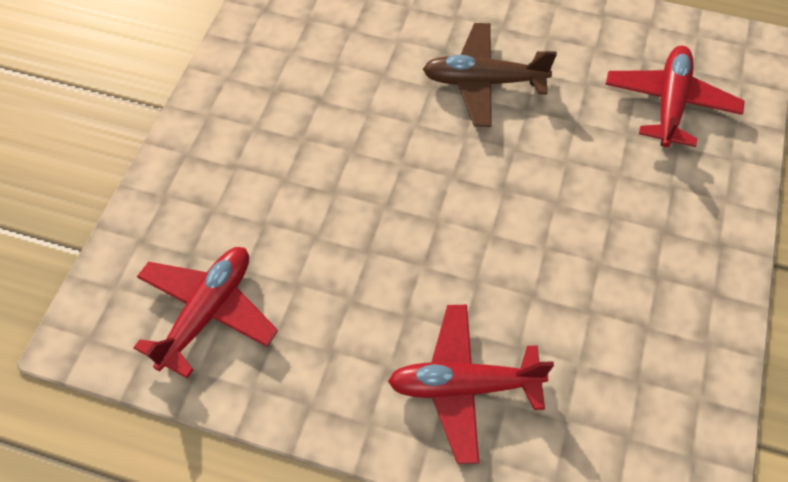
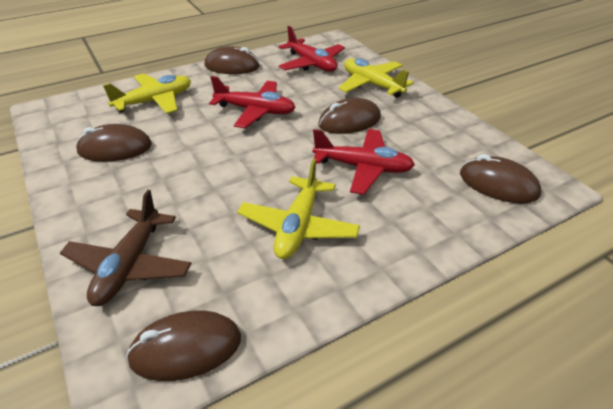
brown mouse: 0 -> 5
yellow plane: 0 -> 3

